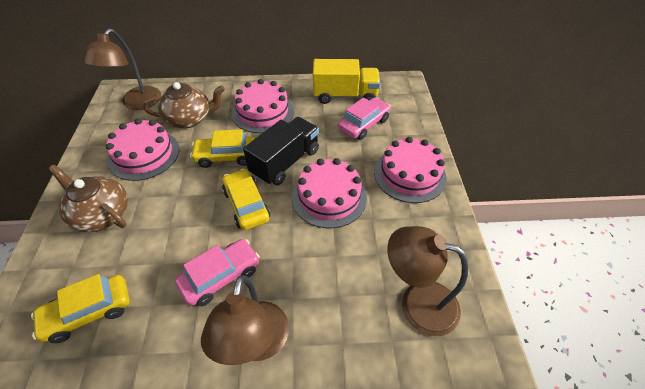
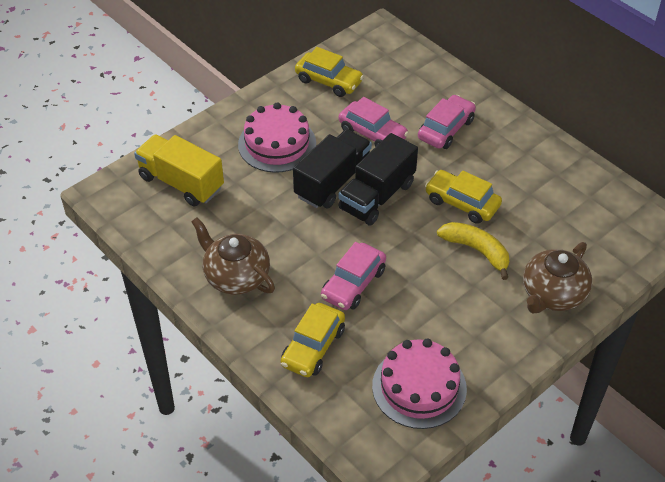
black truck: 1 -> 2
brown lamp: 3 -> 0
pink cake: 4 -> 2
pink car: 2 -> 3
yellow banana: 0 -> 1

